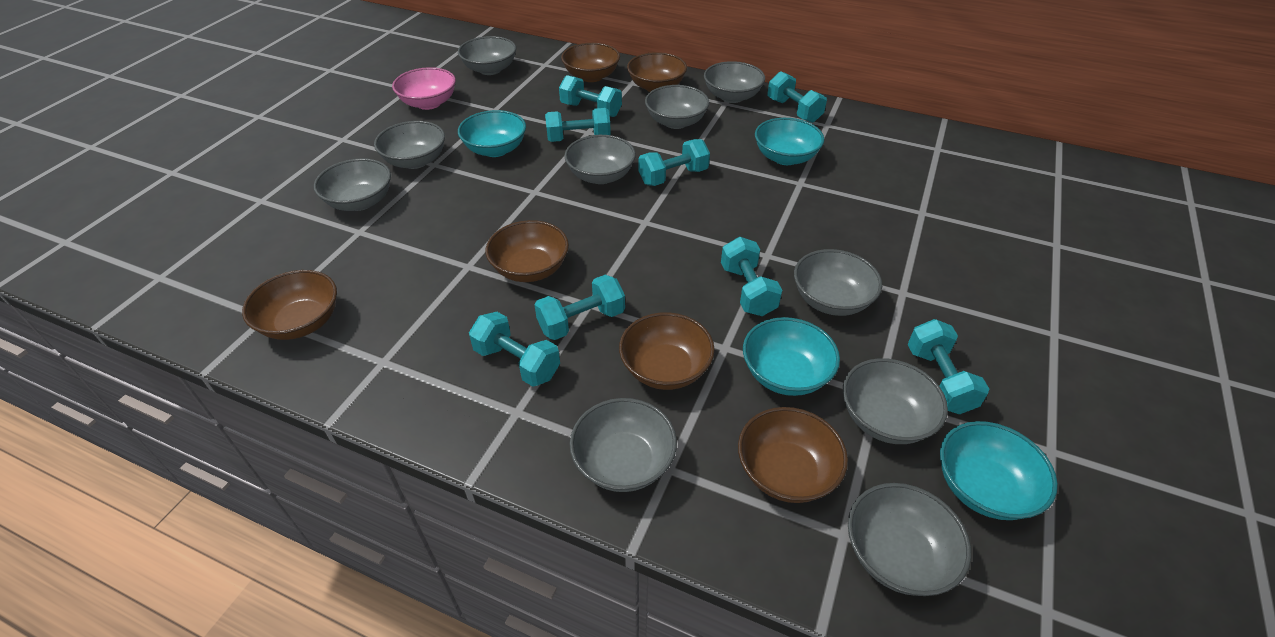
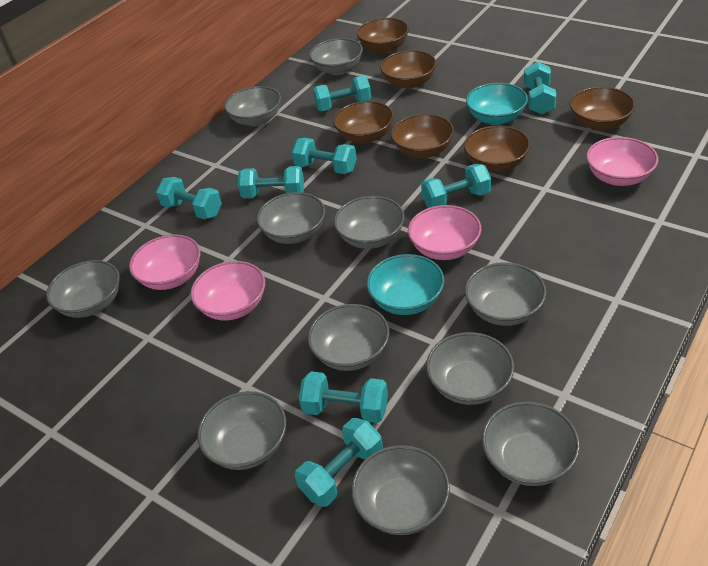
grey bowl: 10 -> 11
pink bowl: 1 -> 4
turquoise bowl: 4 -> 2

